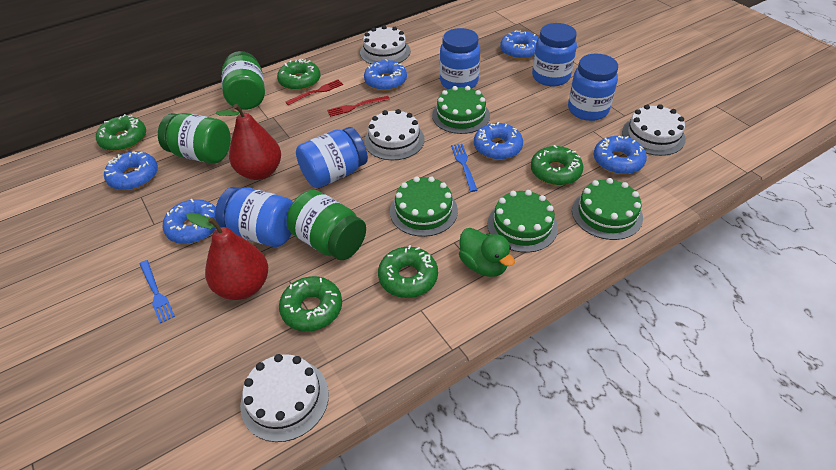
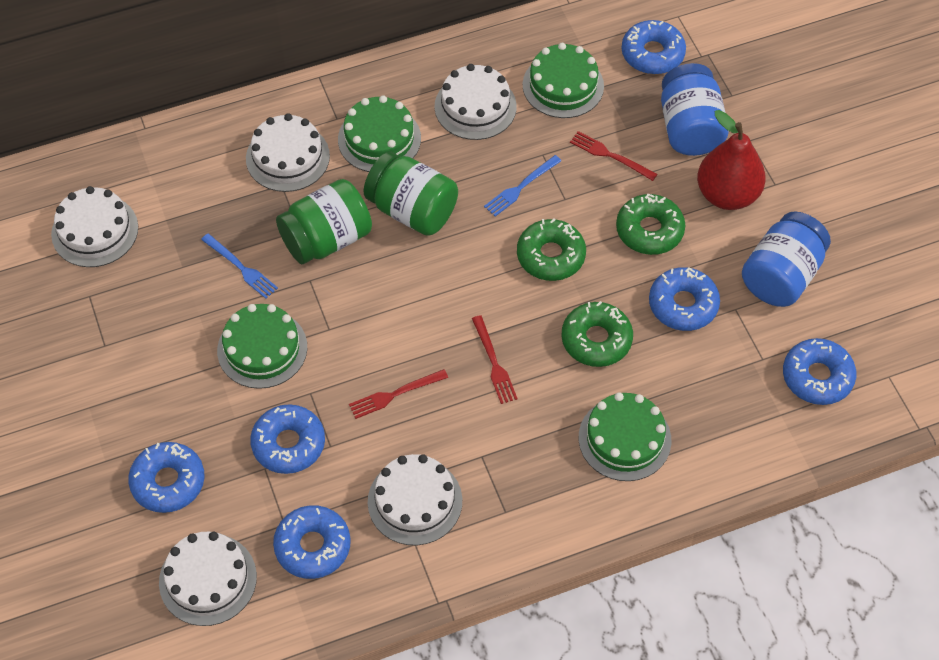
blue jar: 5 -> 2
green donut: 5 -> 3
green duck: 1 -> 0
green jar: 3 -> 2
red fork: 2 -> 3
red pear: 2 -> 1
white cake: 4 -> 5

